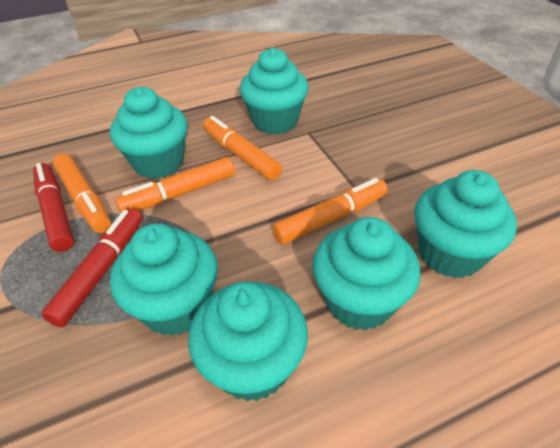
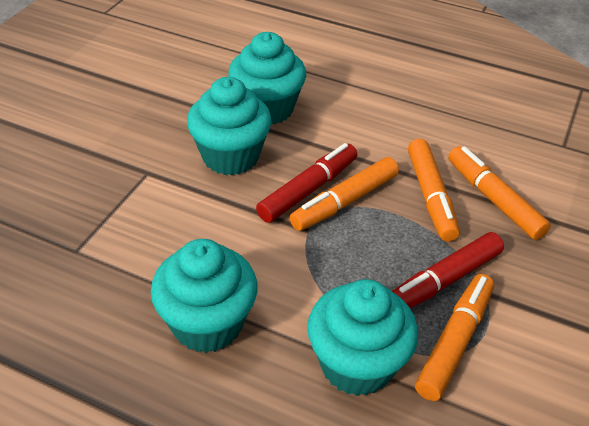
turquoise cupcake: 6 -> 4

